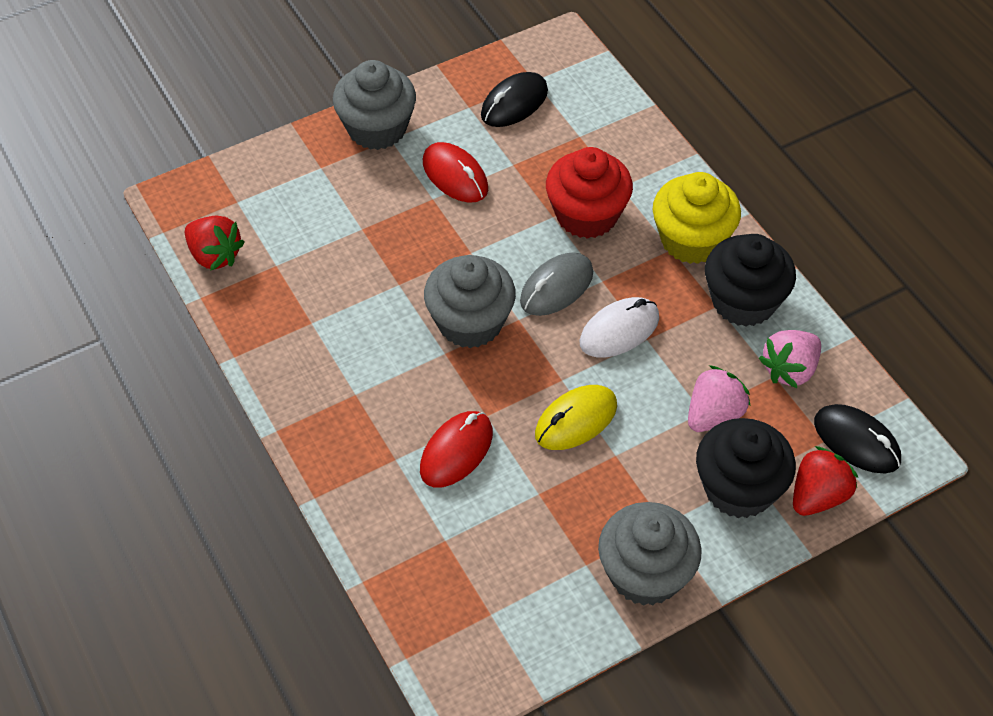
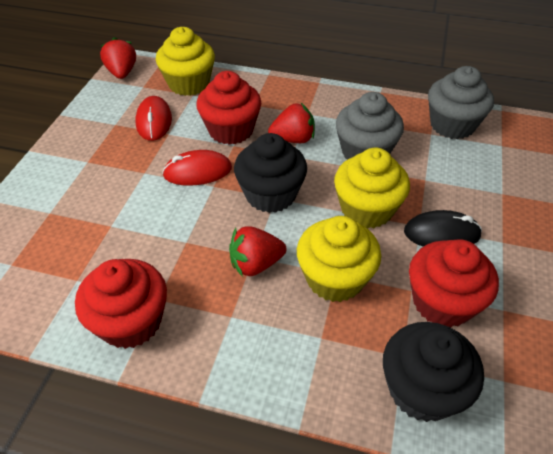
black mouse: 2 -> 1
grey cupcake: 3 -> 2
grey mouse: 1 -> 0
pink strawberry: 2 -> 0
red cupcake: 1 -> 3
red strawberry: 2 -> 3
white mouse: 1 -> 0
yellow cupcake: 1 -> 3
yellow mouse: 1 -> 0

